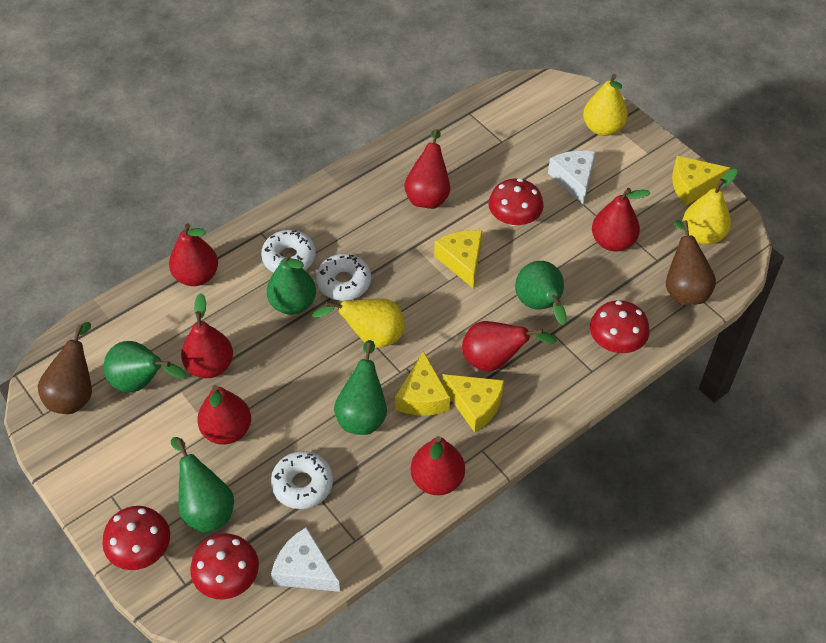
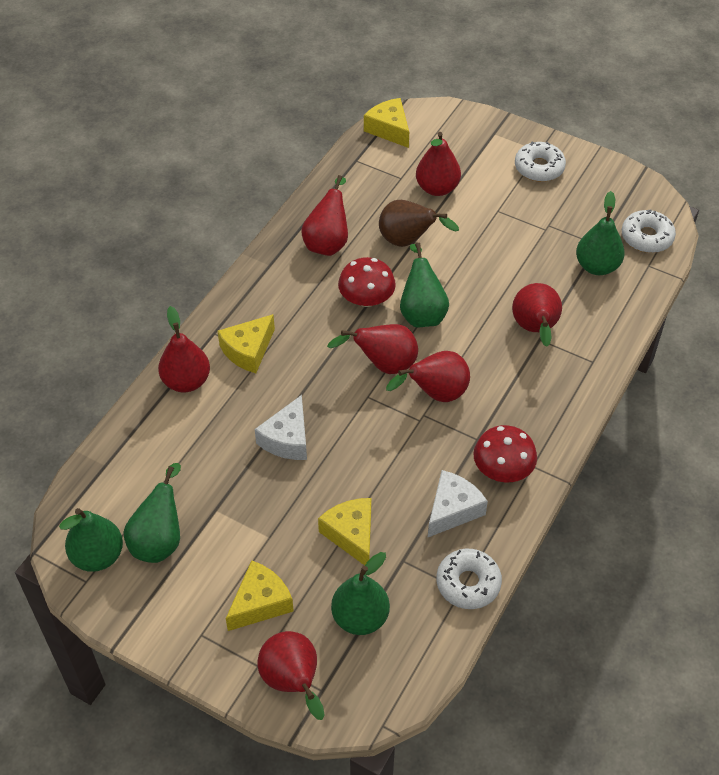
brown pear: 2 -> 1
red mushroom: 4 -> 2
yellow pear: 3 -> 0

